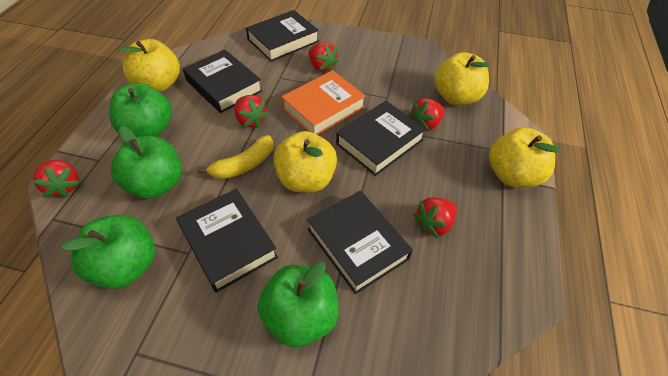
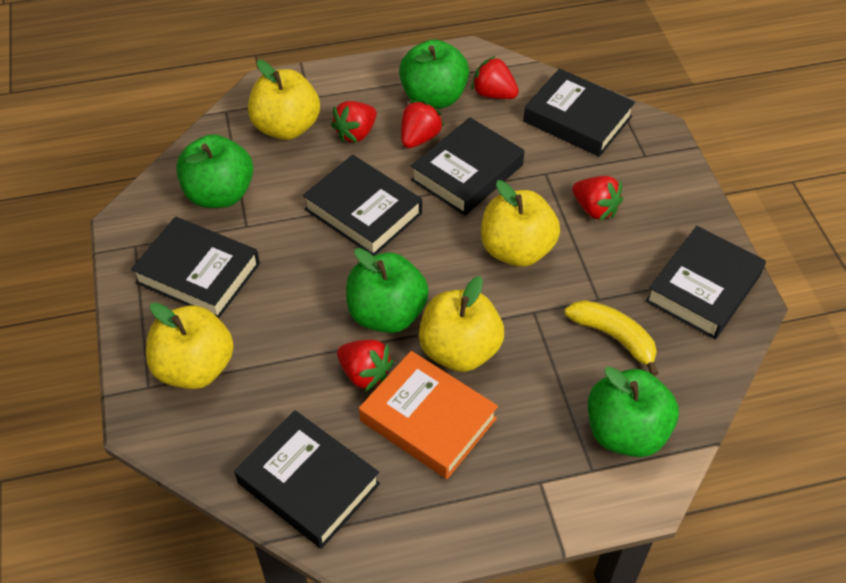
black book: 5 -> 6

